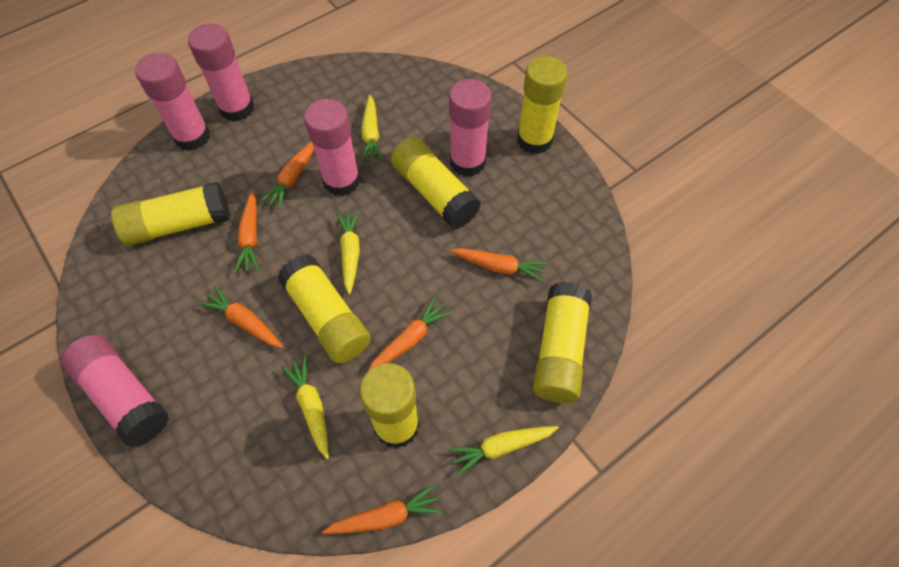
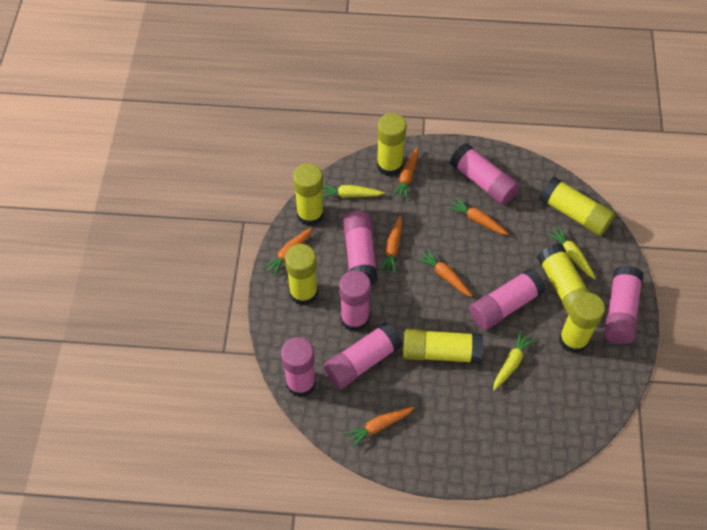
pink glue stick: 5 -> 7
yellow carrot: 4 -> 3
yellow glue stick: 6 -> 7

